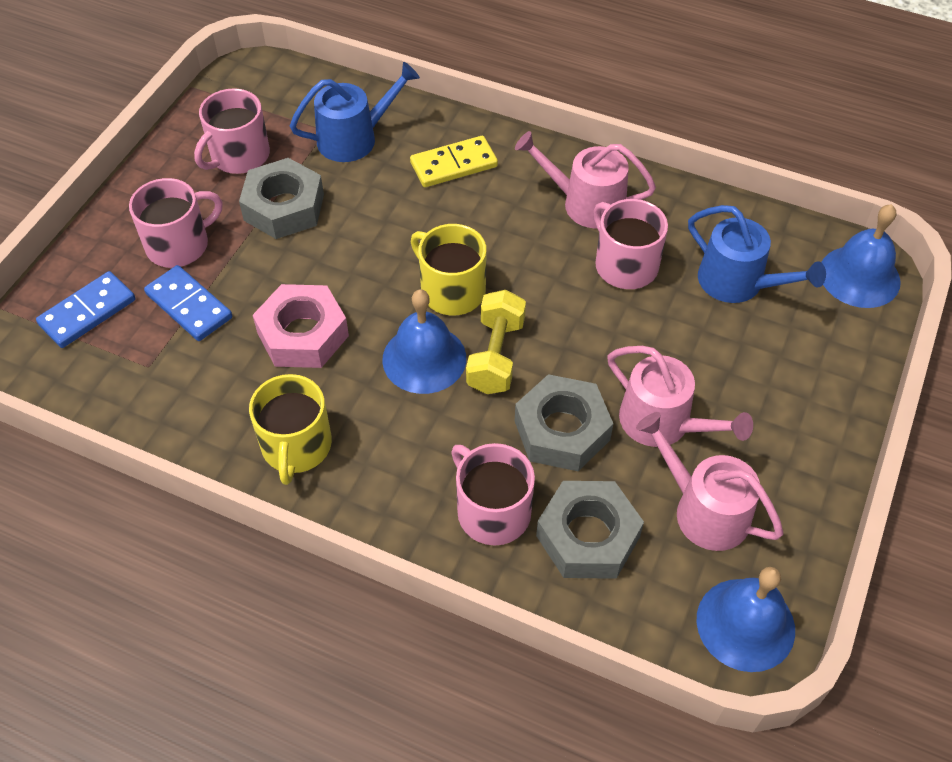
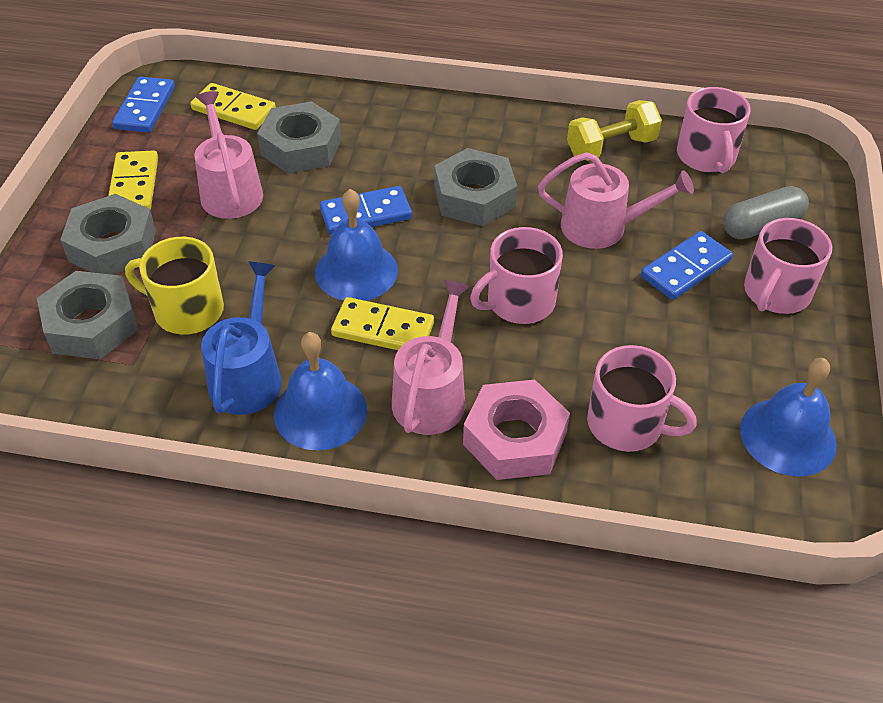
blue domino: 2 -> 3
blue watering can: 2 -> 1
grey capsule: 0 -> 1
grey nut: 3 -> 4
yellow domino: 1 -> 3
yellow mug: 2 -> 1

